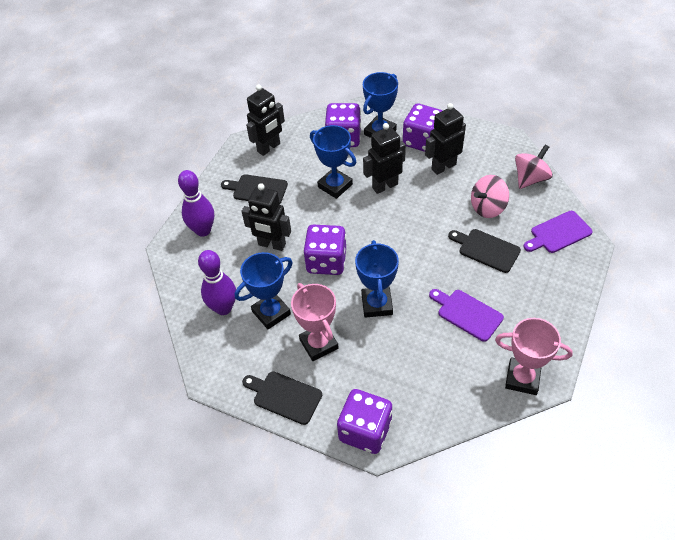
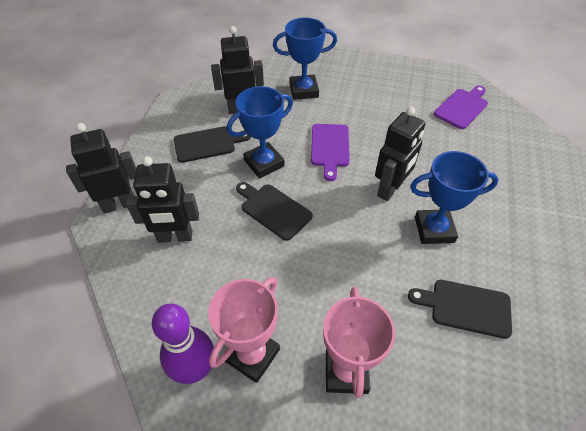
blue trophy: 4 -> 3
pink spinning top: 2 -> 0
purple bowling pin: 2 -> 1
purple dice: 4 -> 0

